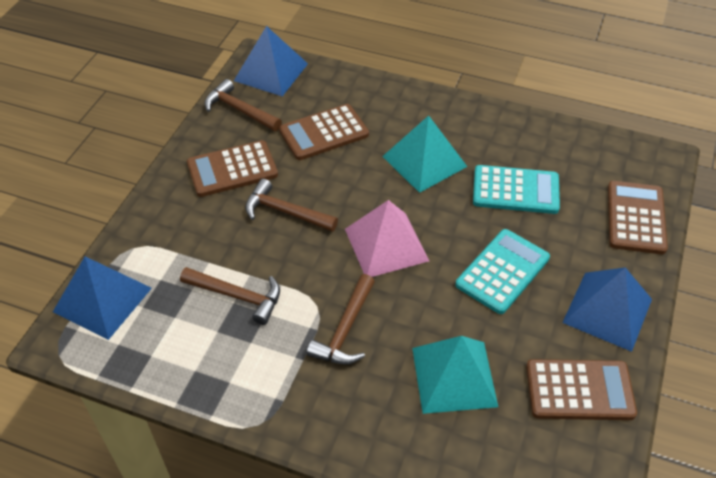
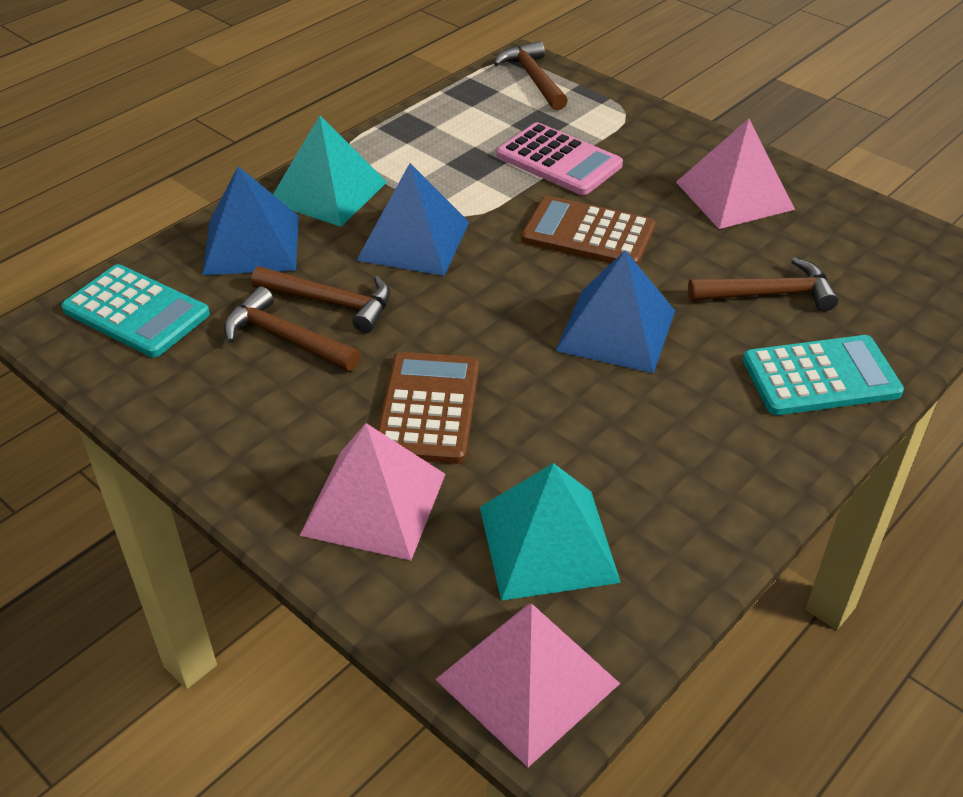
brown calculator: 4 -> 2
pink calculator: 0 -> 1
pink pyramid: 1 -> 3

